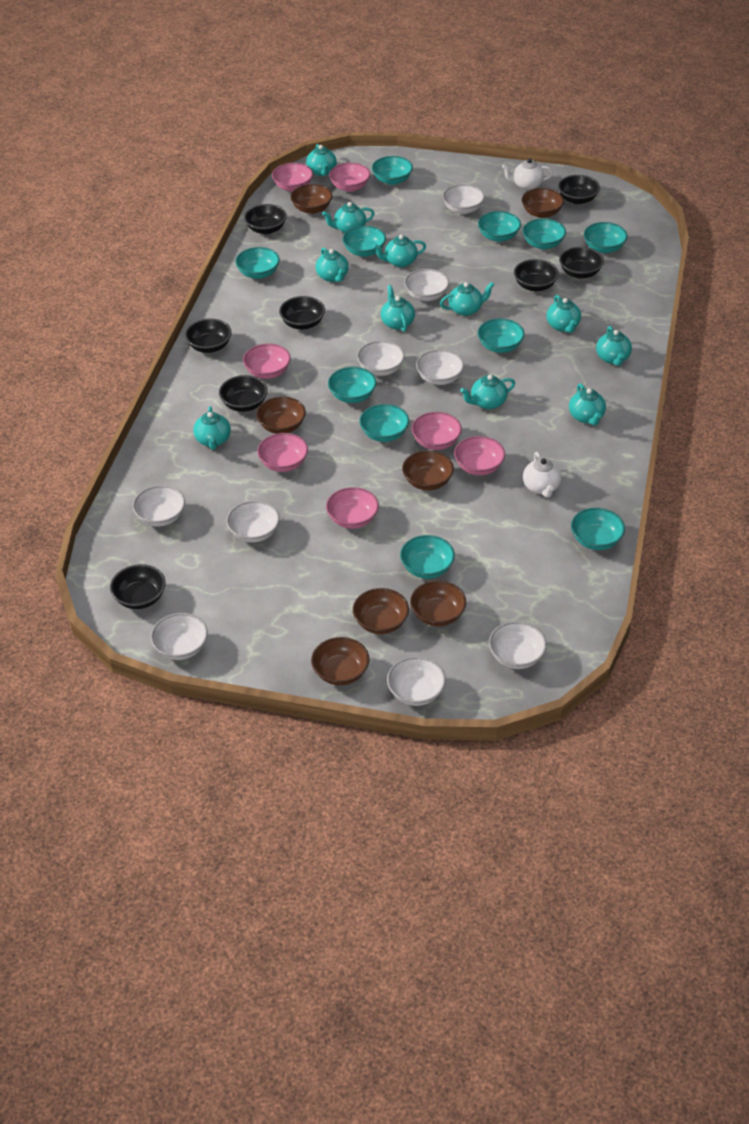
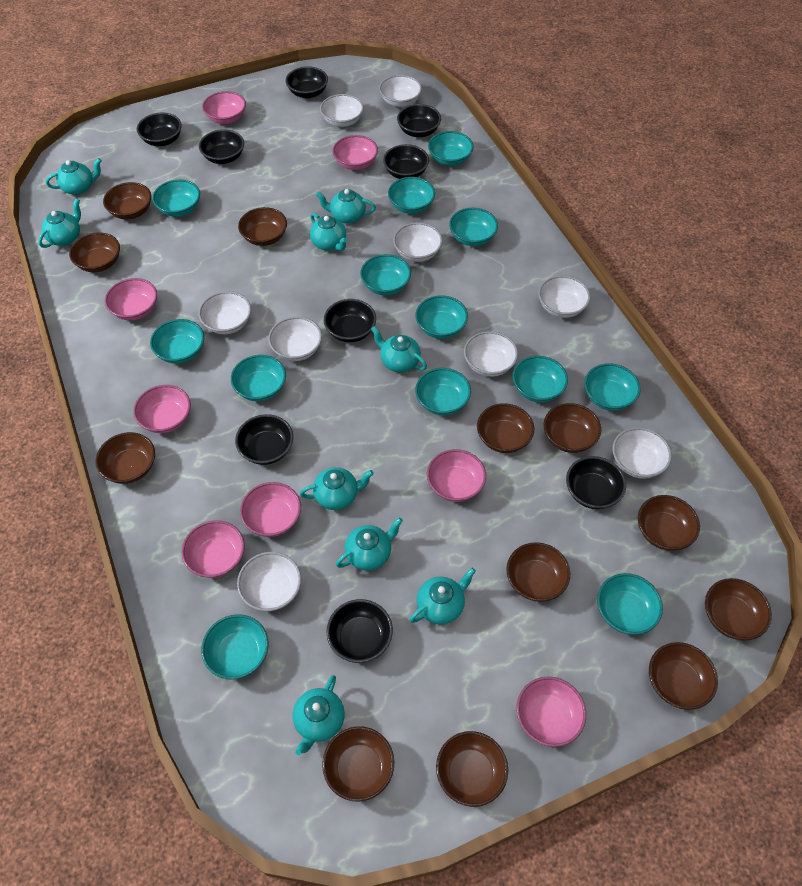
black bowl: 8 -> 9
brown bowl: 7 -> 12
pink bowl: 7 -> 8
turquoise bowl: 11 -> 13
turquoise teapot: 11 -> 9
white teapot: 2 -> 0

